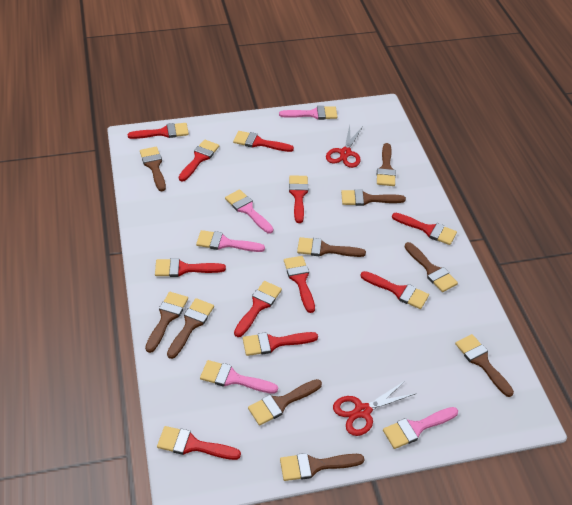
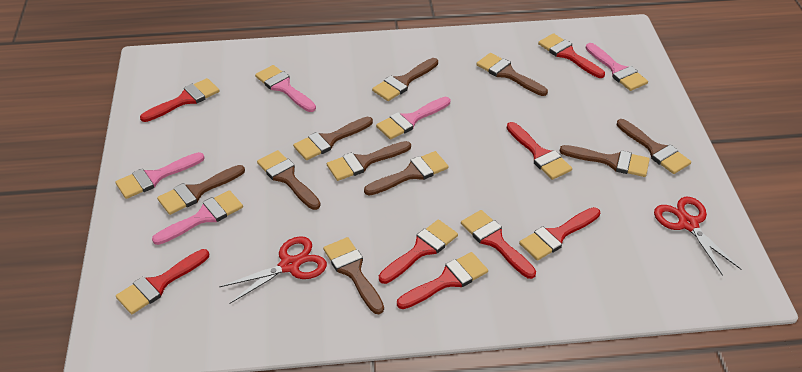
red brush: 11 -> 8

